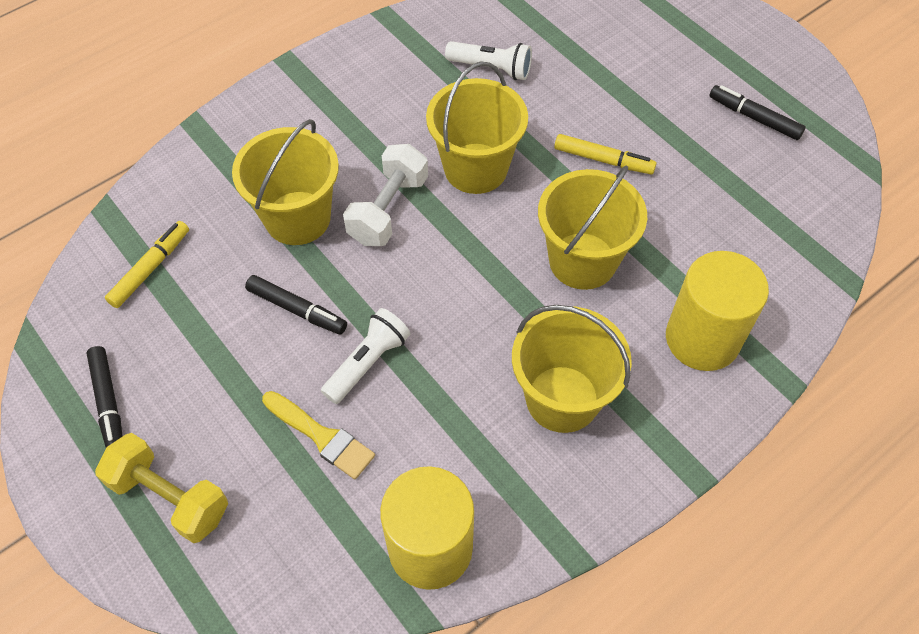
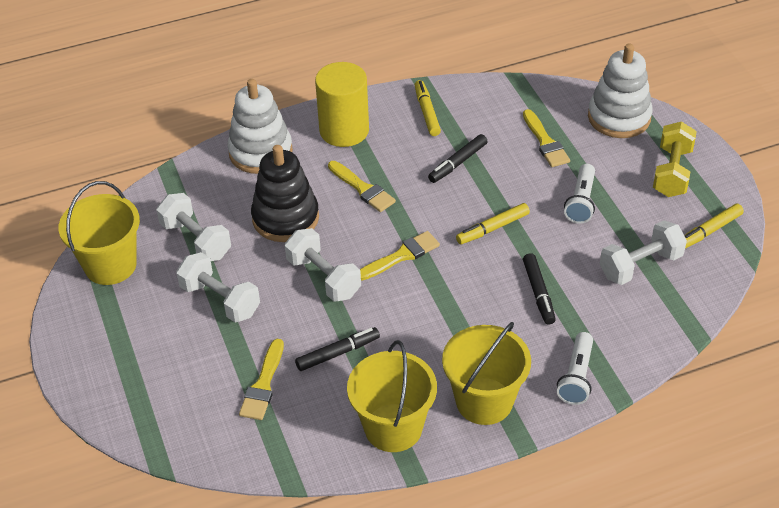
black stacking toy: 0 -> 1
white dumbbell: 1 -> 4
white stacking toy: 0 -> 2
yellow brush: 1 -> 4
yellow bucket: 4 -> 3
yellow cylinder: 2 -> 1
yellow marker: 2 -> 3

